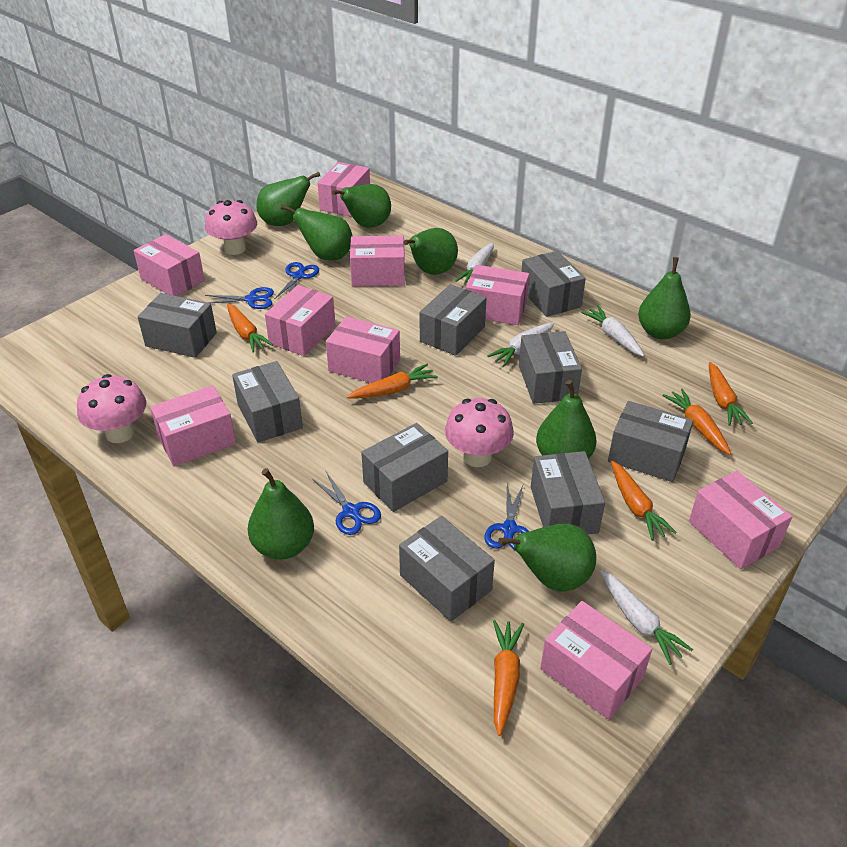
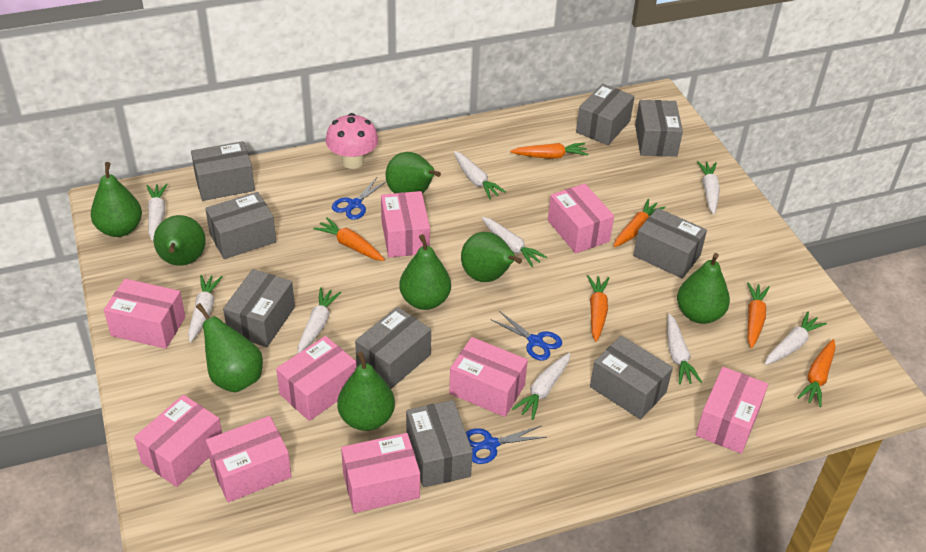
blue scissors: 4 -> 3
pink mushroom: 3 -> 1
white carrot: 4 -> 9

